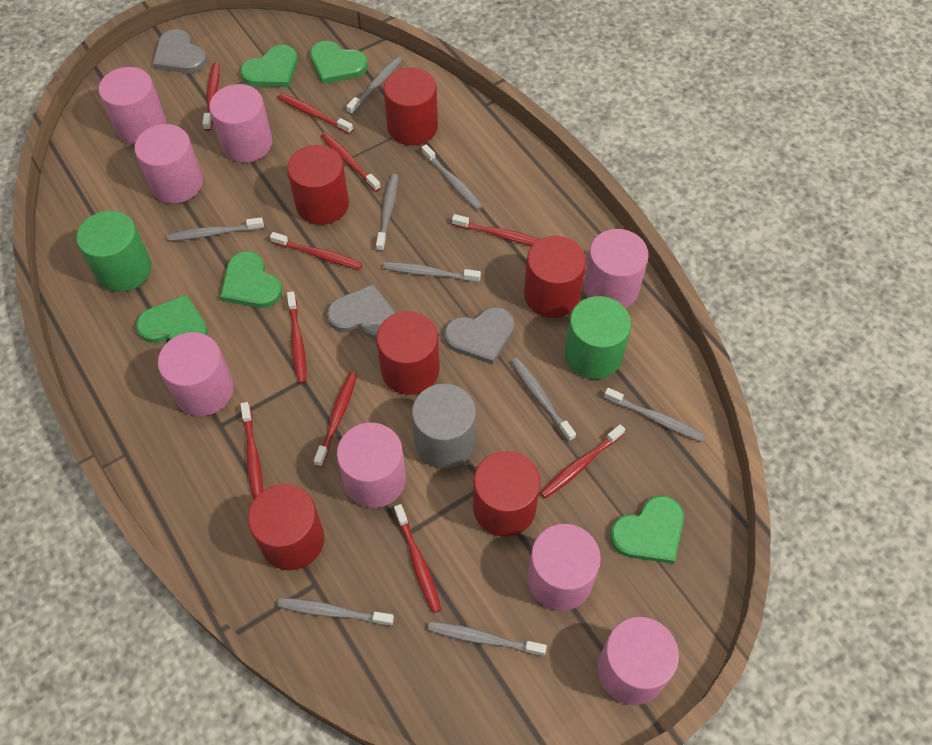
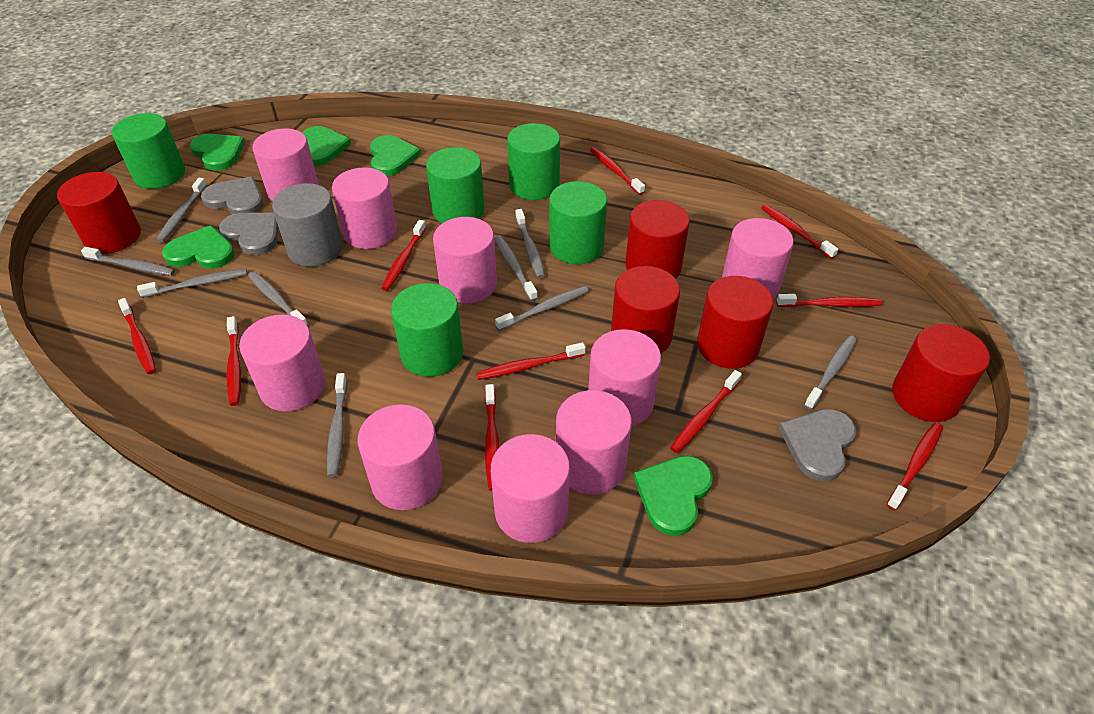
green cylinder: 2 -> 5
pink cylinder: 8 -> 9
red cylinder: 6 -> 5

